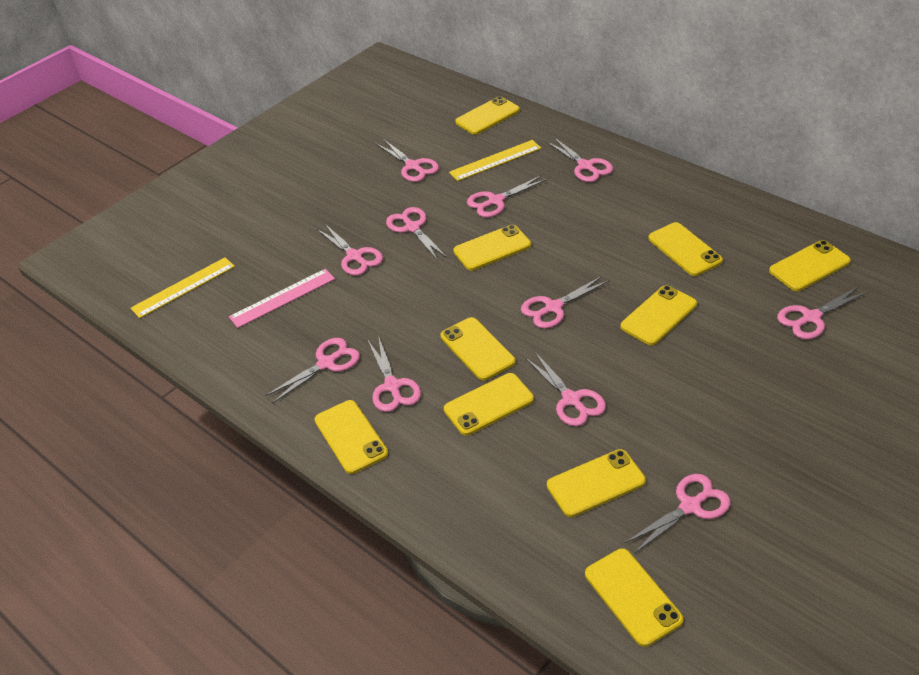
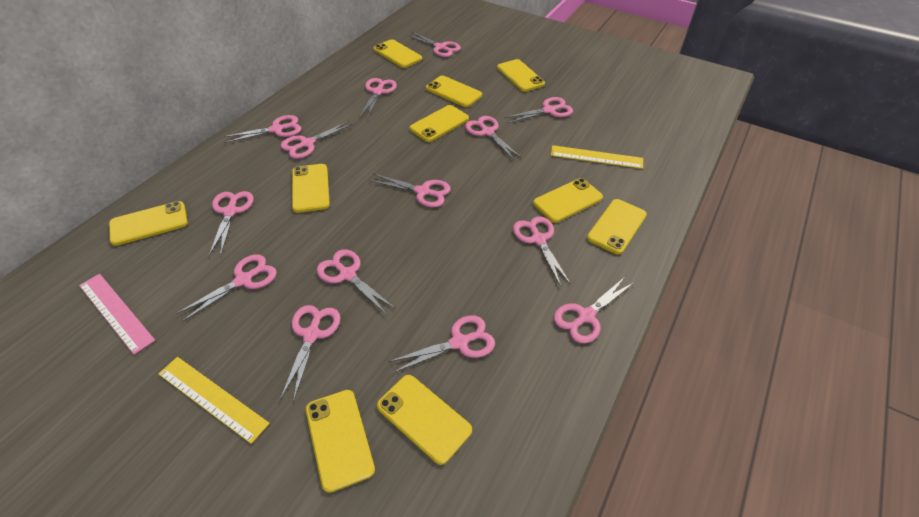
pink scissors: 11 -> 14

